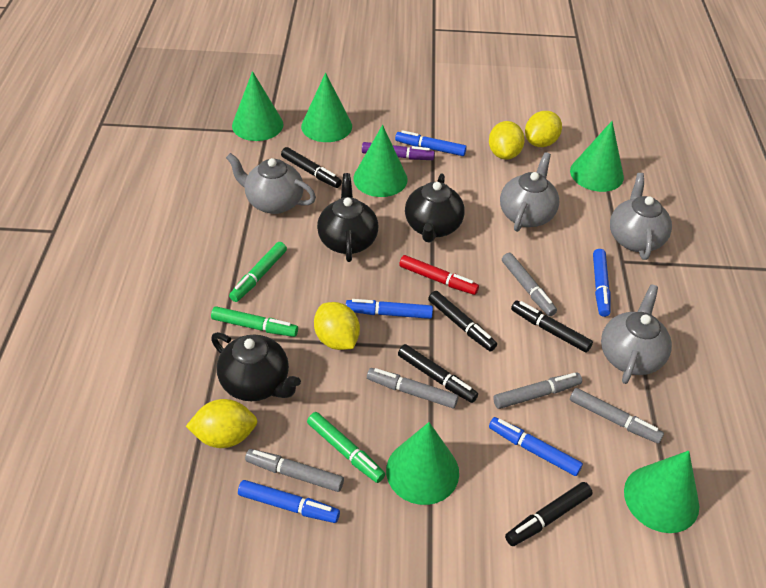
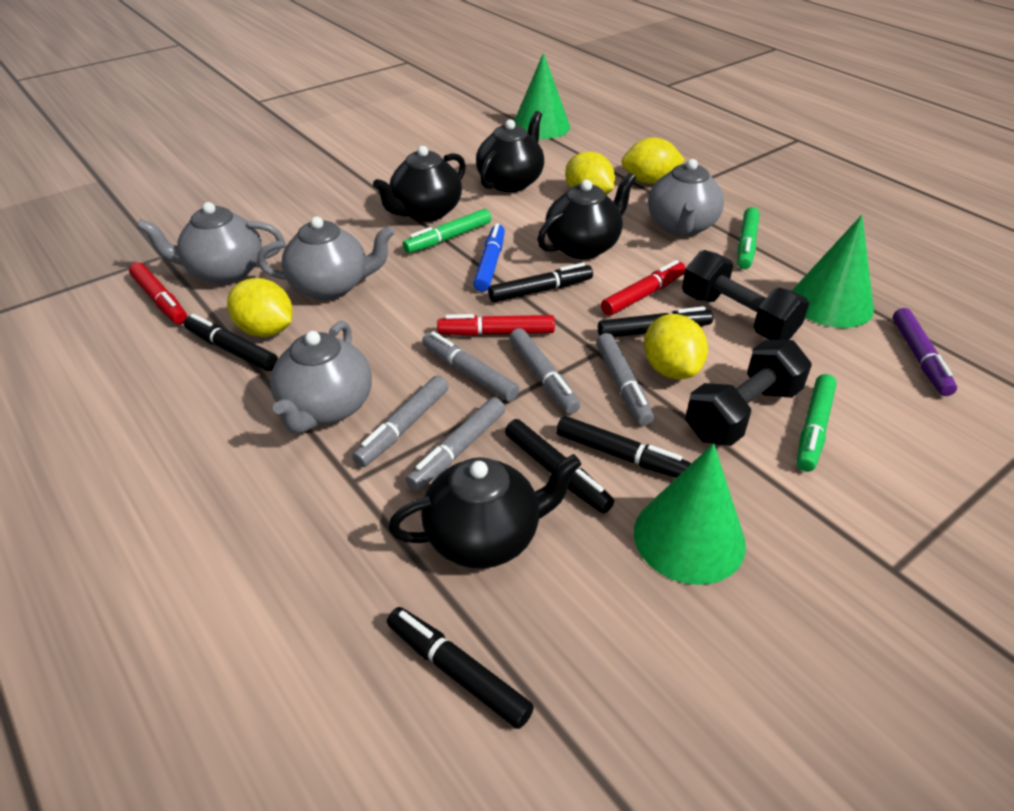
black dumbbell: 0 -> 2
black marker: 5 -> 6
black teapot: 3 -> 4
blue marker: 5 -> 1
green cone: 6 -> 3
red marker: 1 -> 3

